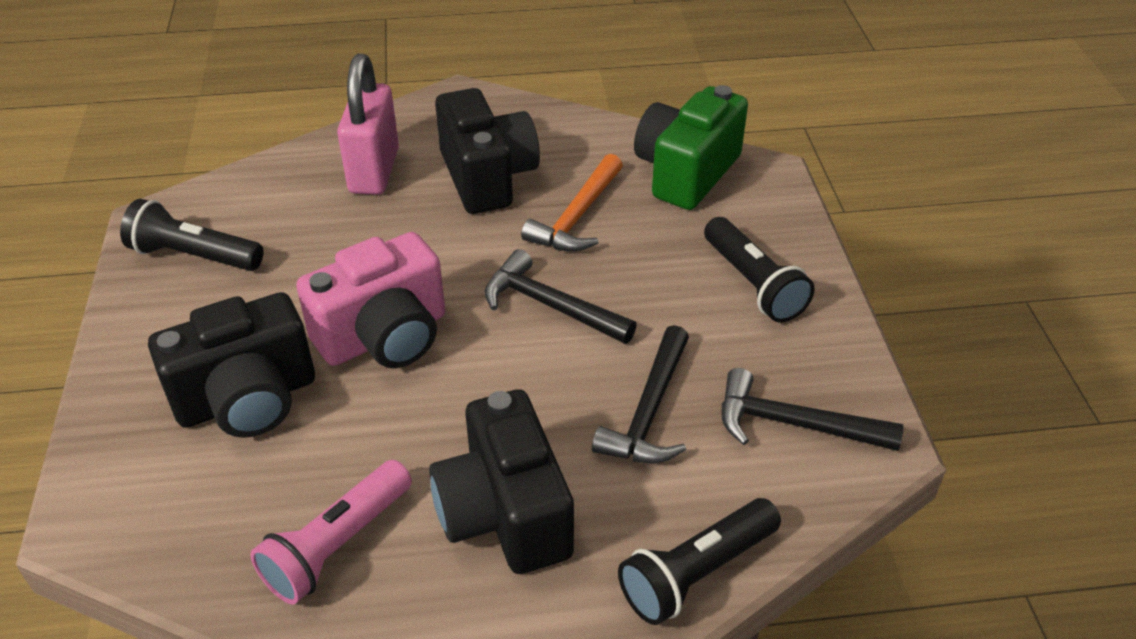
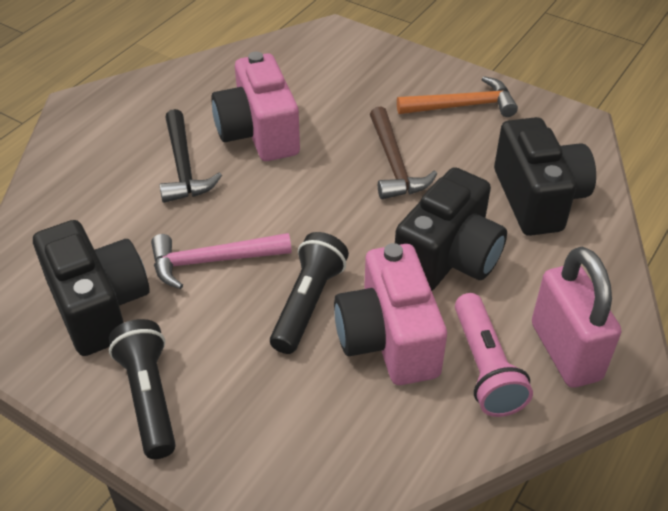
black flashlight: 3 -> 2
black hammer: 3 -> 1
brown hammer: 0 -> 1
green camera: 1 -> 0
pink camera: 1 -> 2
pink hammer: 0 -> 1

